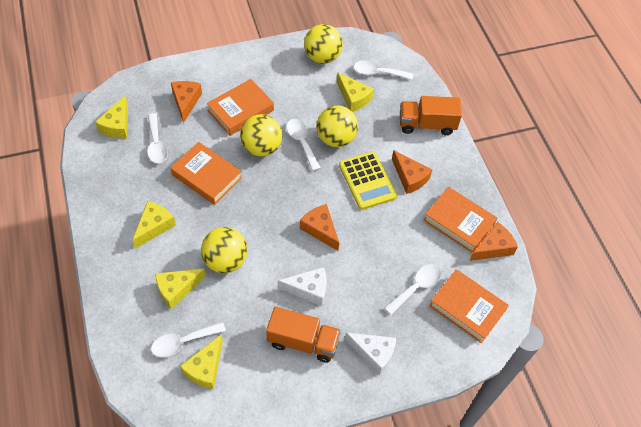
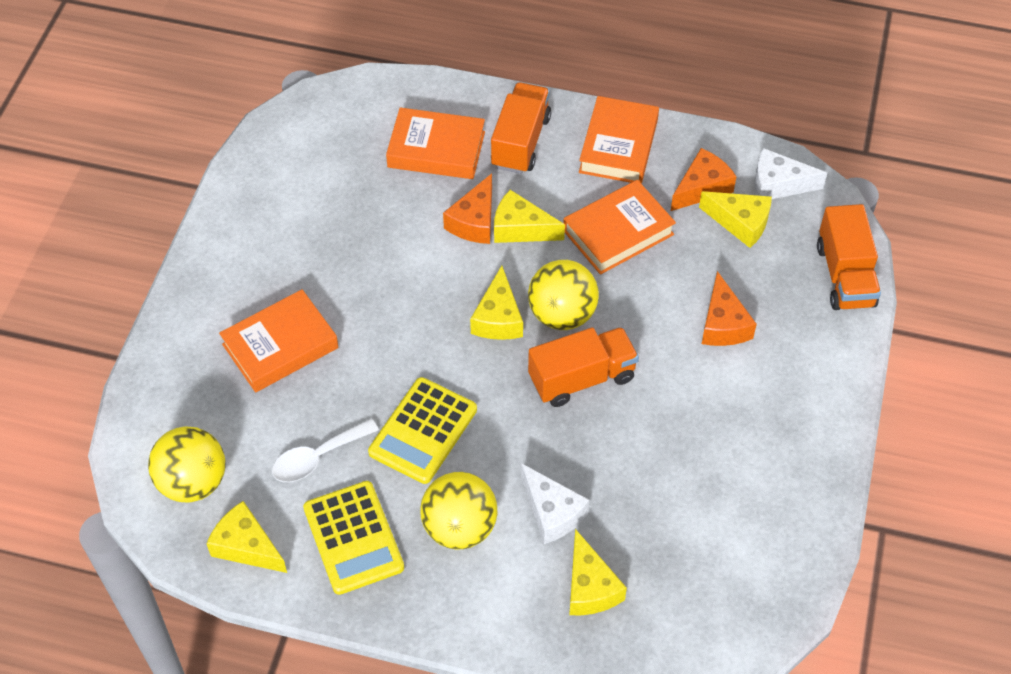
orange cheese: 4 -> 3
orange truck: 2 -> 3
white spoon: 5 -> 1
yellow ball: 4 -> 3
yellow calculator: 1 -> 2

